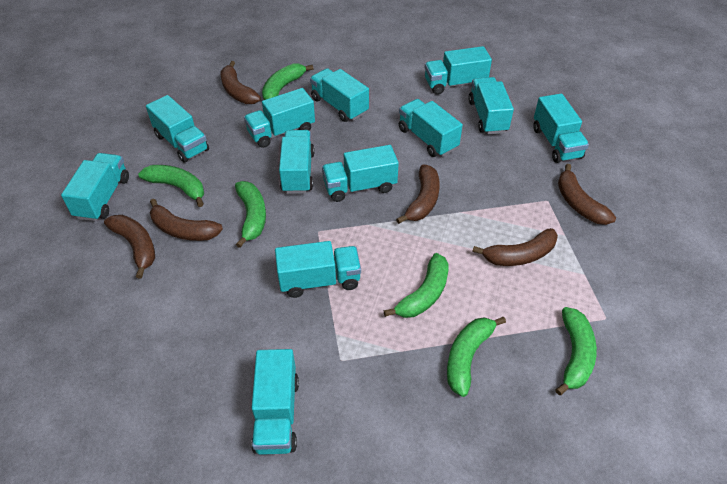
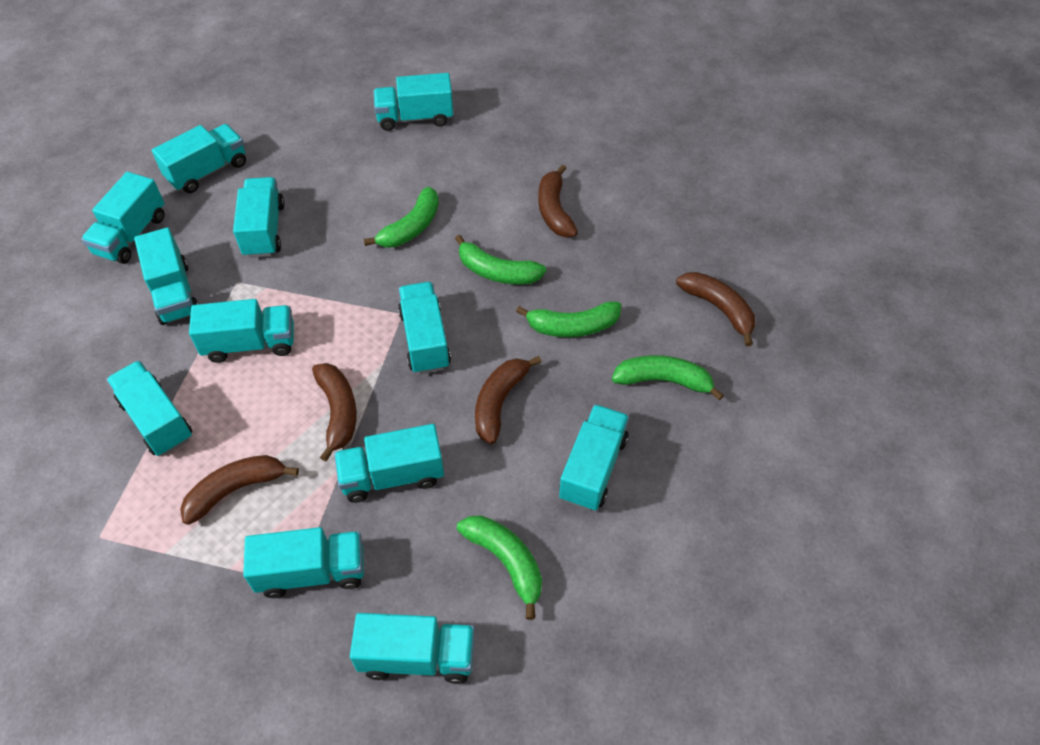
brown banana: 6 -> 5
green banana: 6 -> 5

